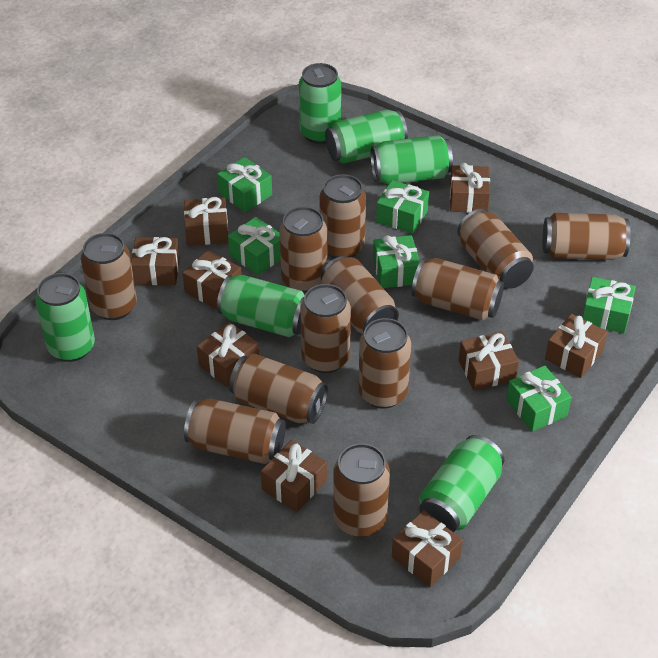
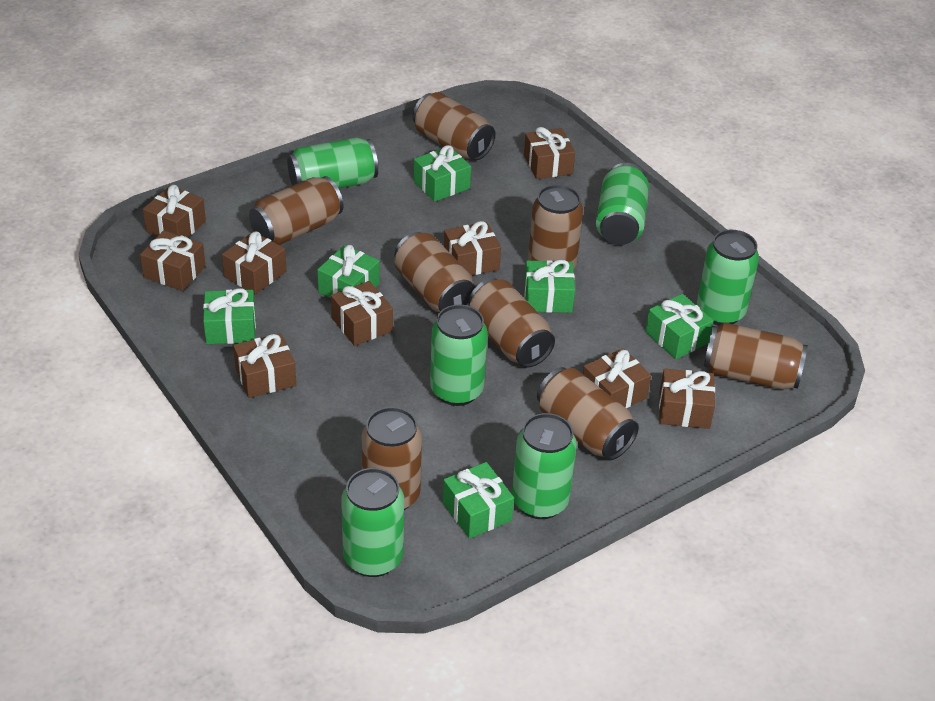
brown can: 12 -> 8

